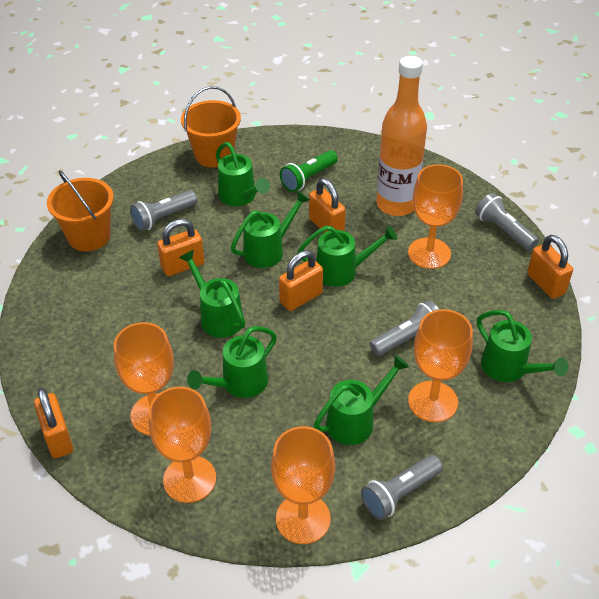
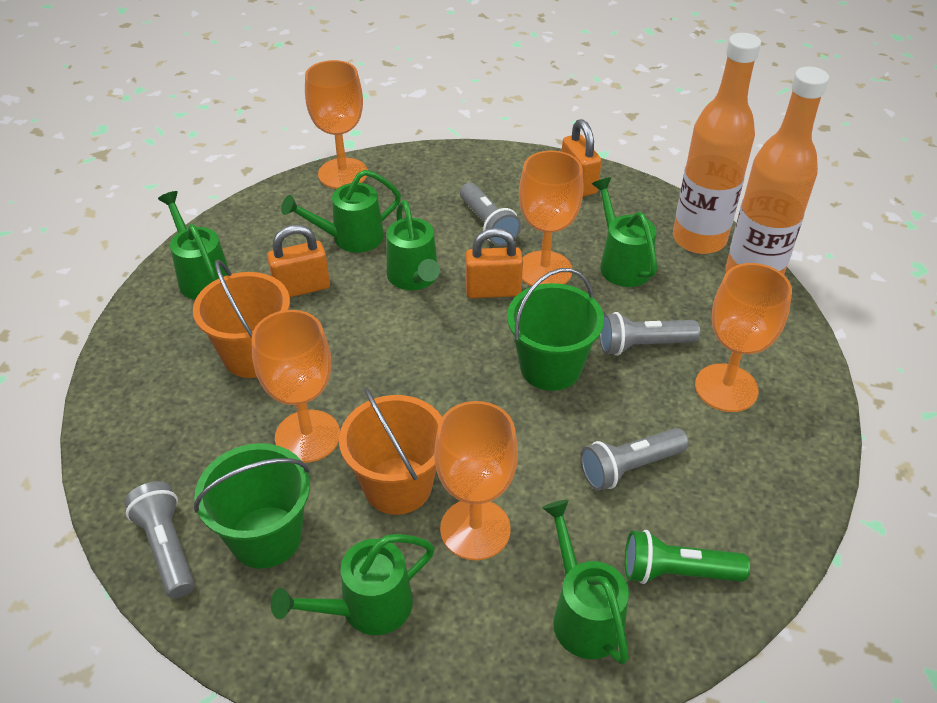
green bucket: 0 -> 2
green watering can: 7 -> 6
orange bottle: 1 -> 2
orange padlock: 5 -> 3

